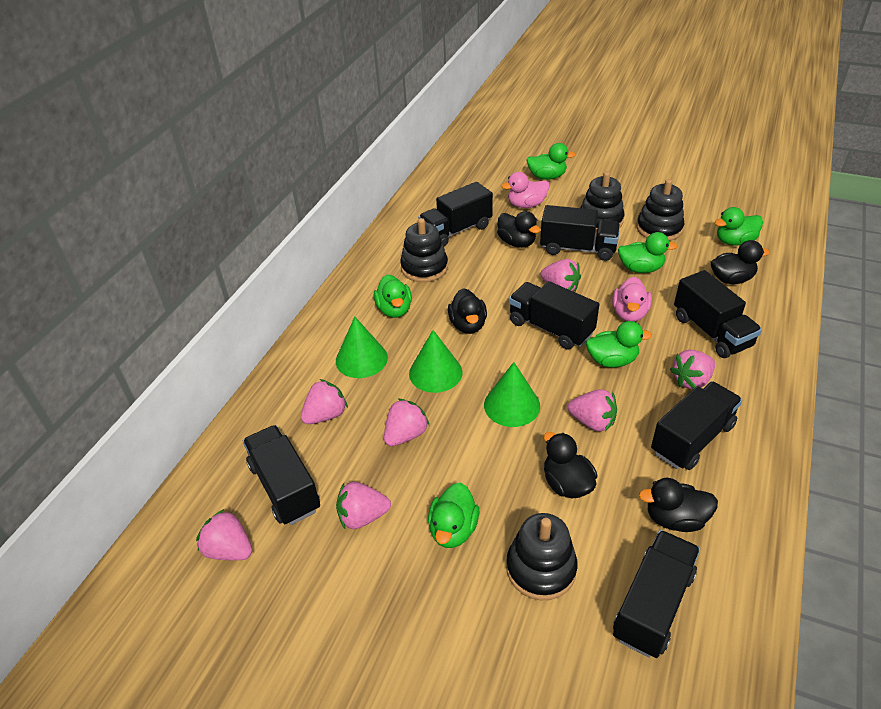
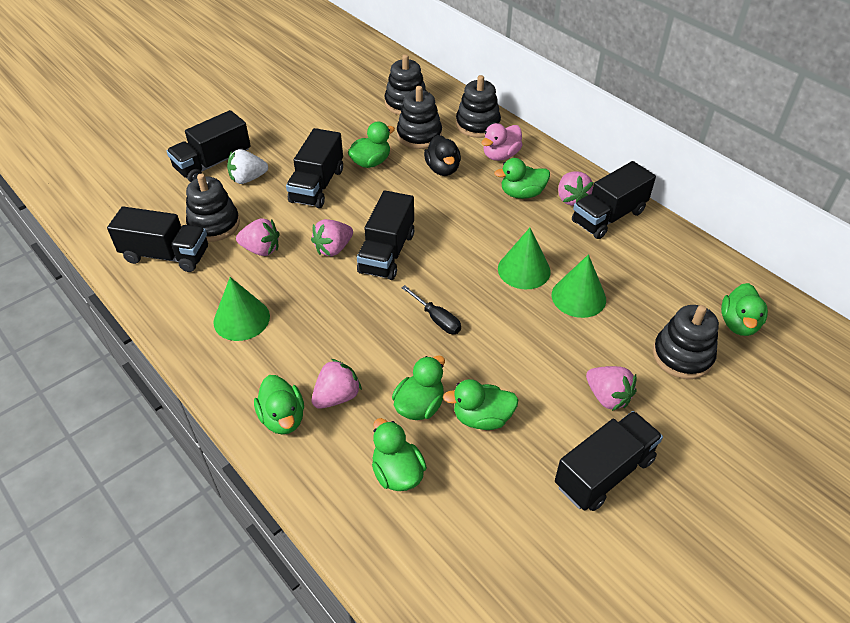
black duck: 5 -> 1
black screwdriver: 0 -> 1
black stacking toy: 4 -> 5
black truck: 7 -> 6
green duck: 6 -> 7
pink duck: 2 -> 1
pink strawberry: 7 -> 5
white strawberry: 0 -> 1

